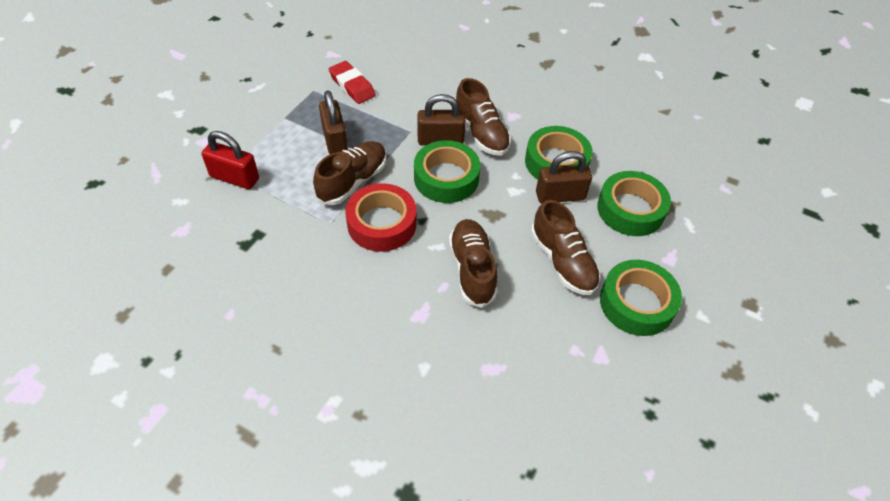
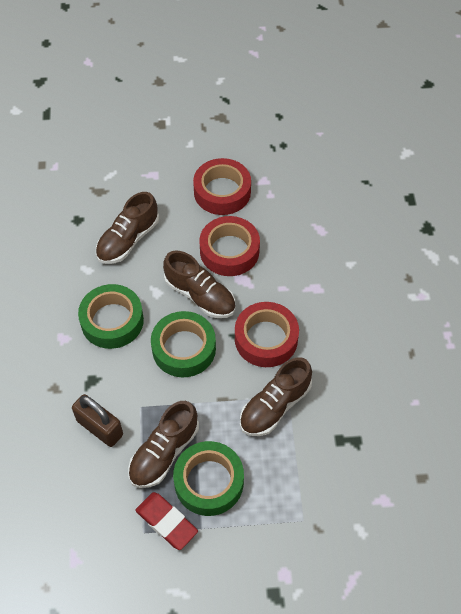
brown padlock: 3 -> 1
green tape: 4 -> 3
red padlock: 1 -> 0
red tape: 1 -> 3

